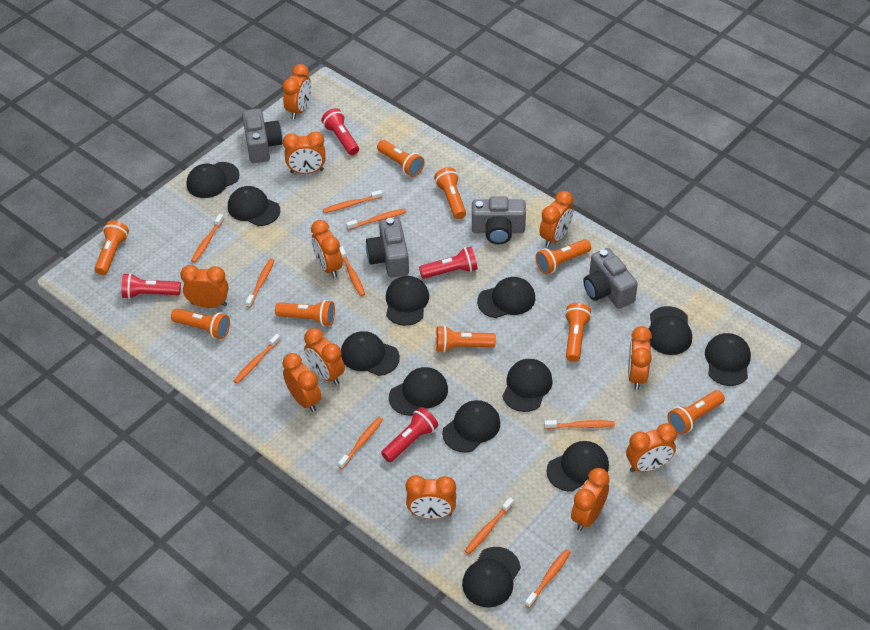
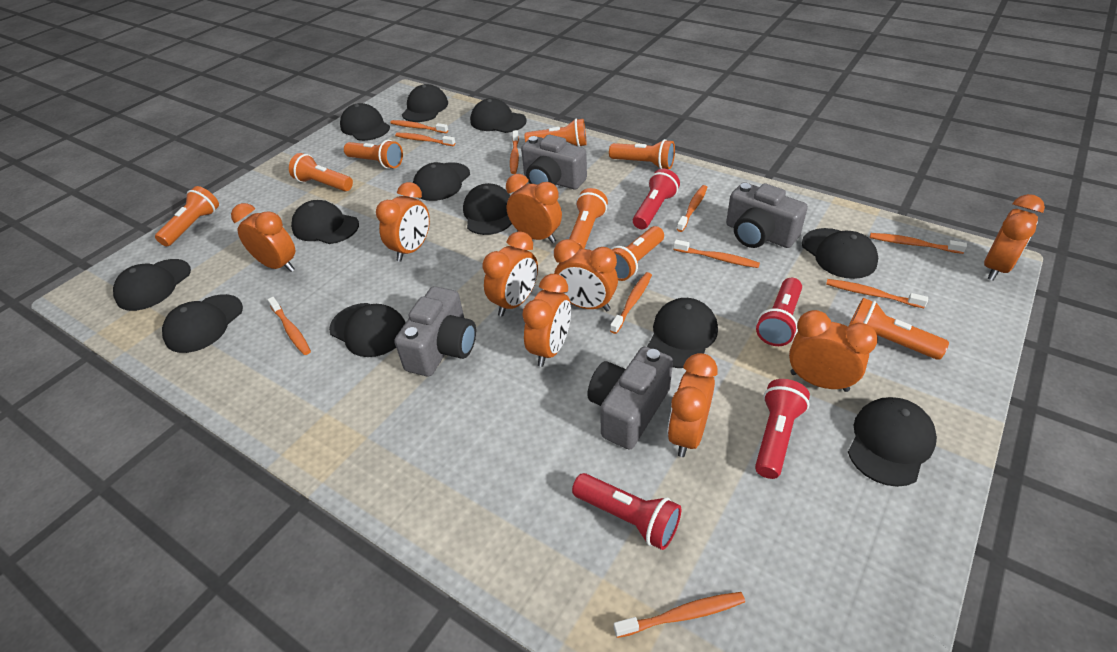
orange clock: 11 -> 9
orange flashlight: 9 -> 8

